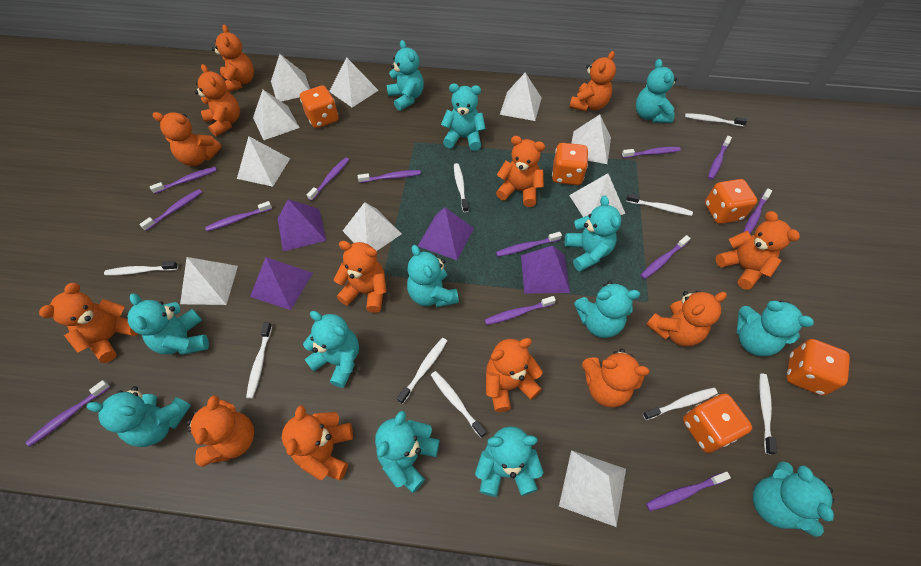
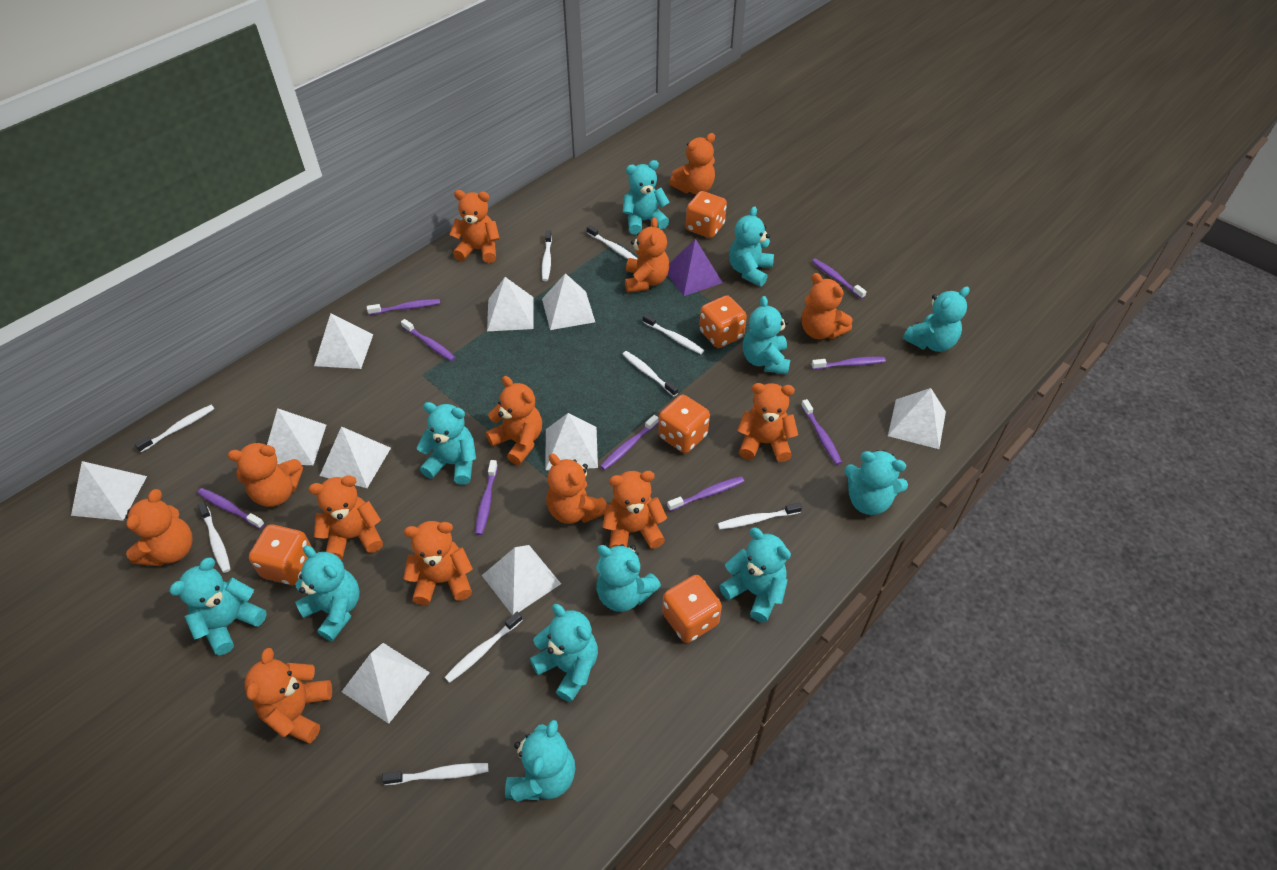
purple pyramid: 4 -> 1
purple toothbrush: 13 -> 9
turquoise teddy bear: 13 -> 12

